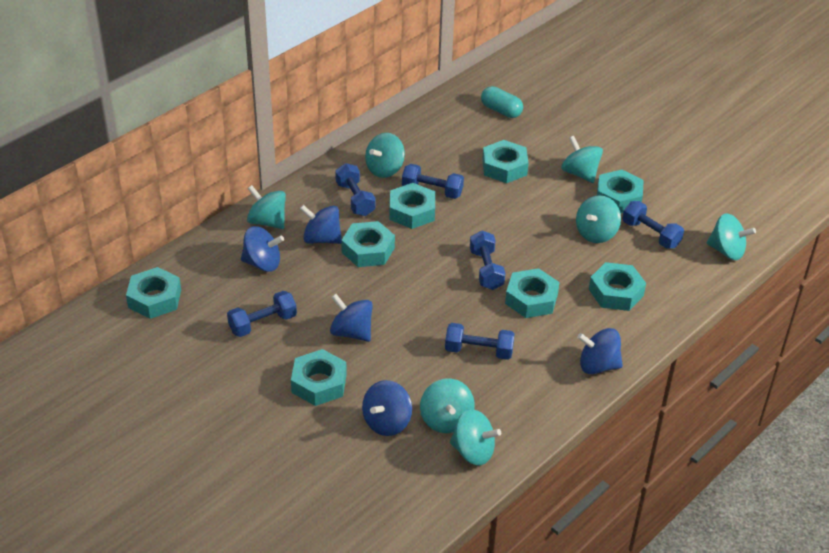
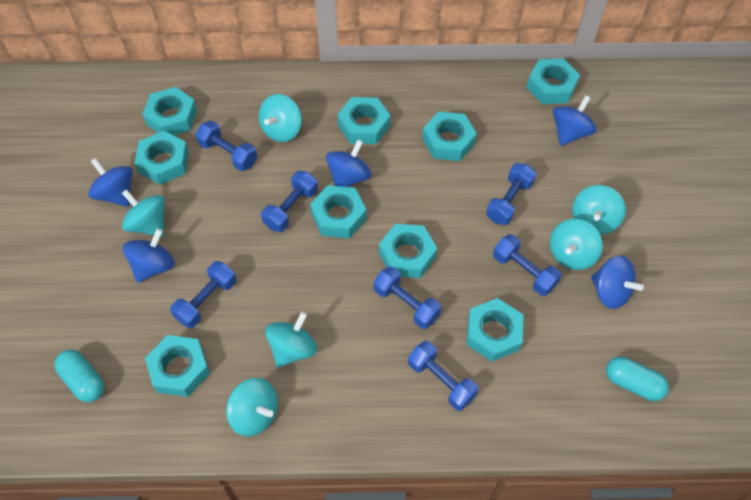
blue dumbbell: 6 -> 7
turquoise capsule: 1 -> 2
turquoise nut: 8 -> 9
turquoise spinning top: 7 -> 6

